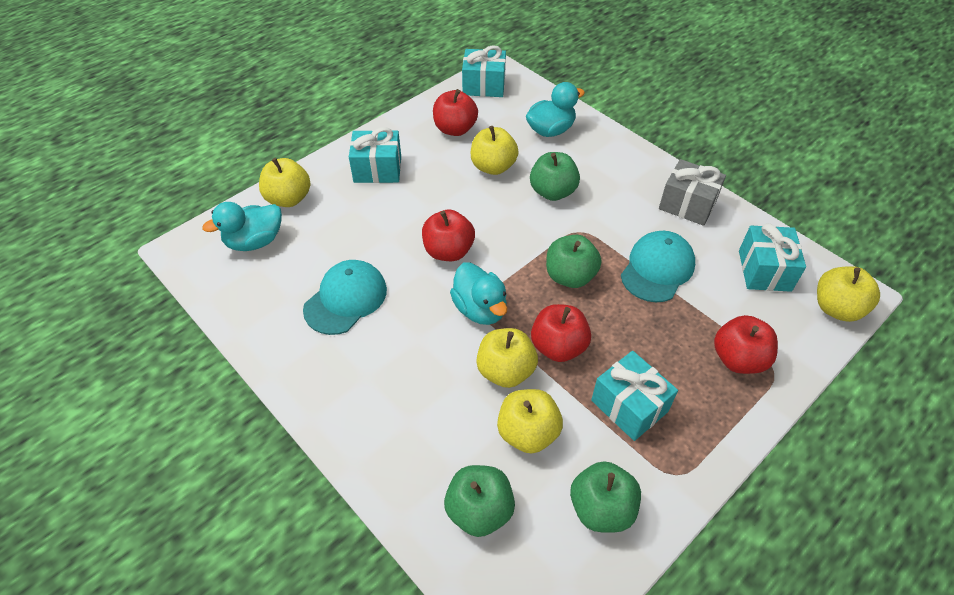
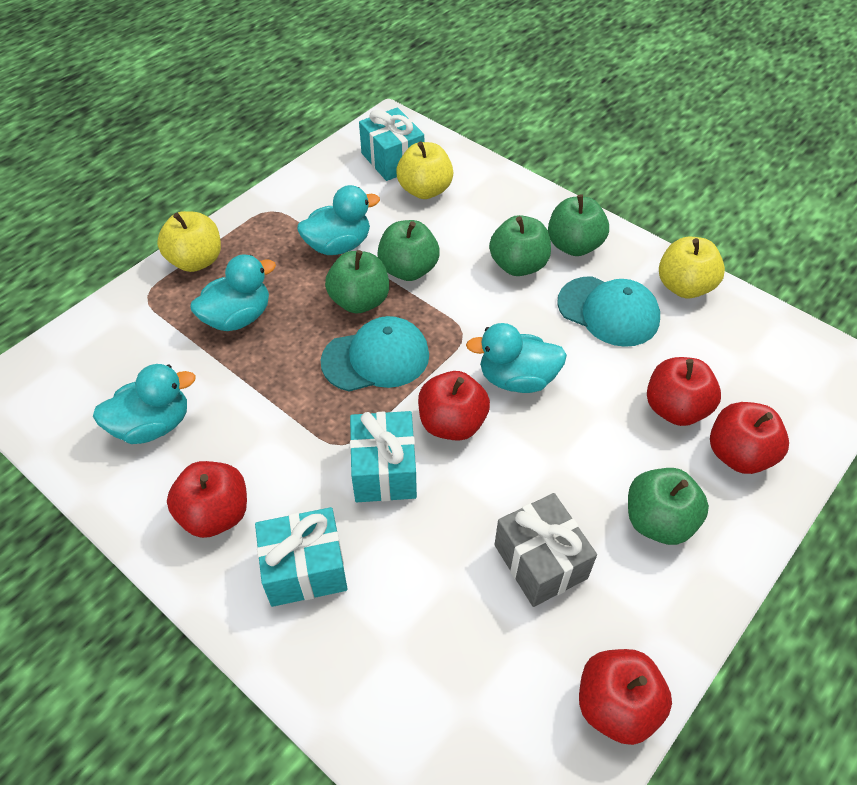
green apple: 4 -> 5
red apple: 4 -> 5
turquoise duck: 3 -> 4
turquoise gift: 4 -> 3
yellow apple: 5 -> 3

